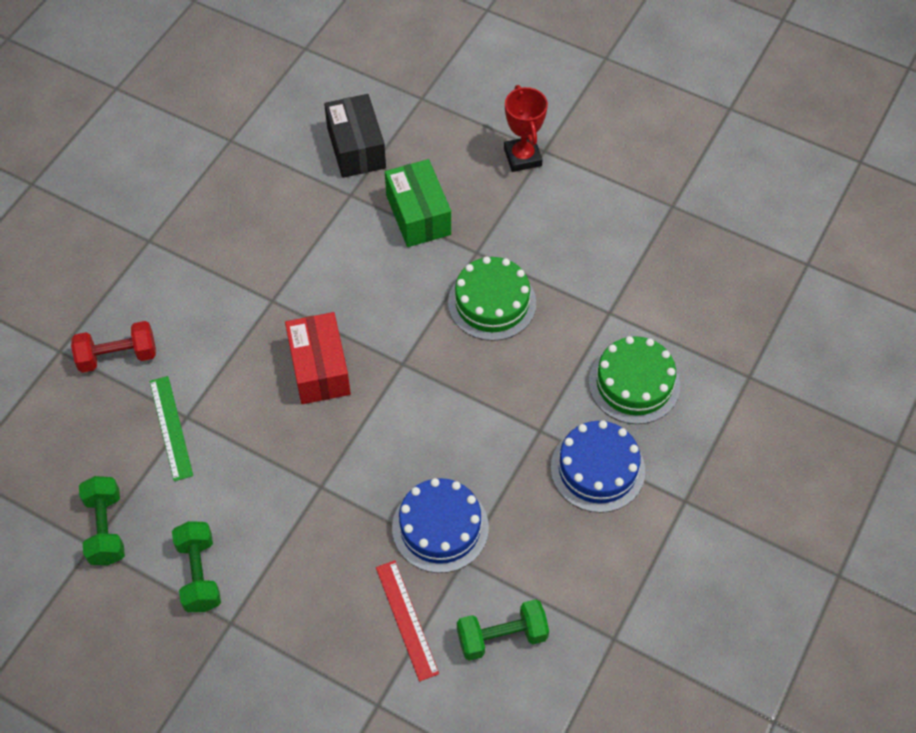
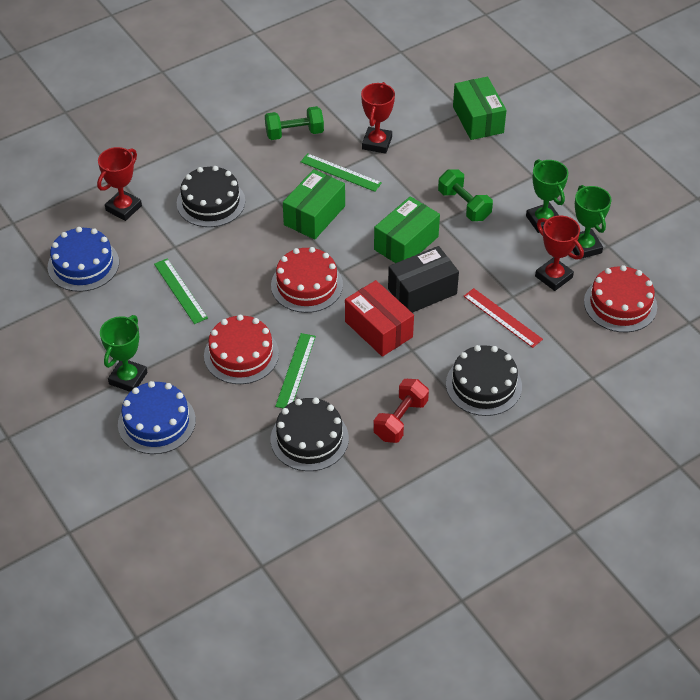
black cake: 0 -> 3
green box: 1 -> 3
green cake: 2 -> 0
green dumbbell: 3 -> 2
green ruler: 1 -> 3
green trophy: 0 -> 3
red cake: 0 -> 3
red trophy: 1 -> 3

